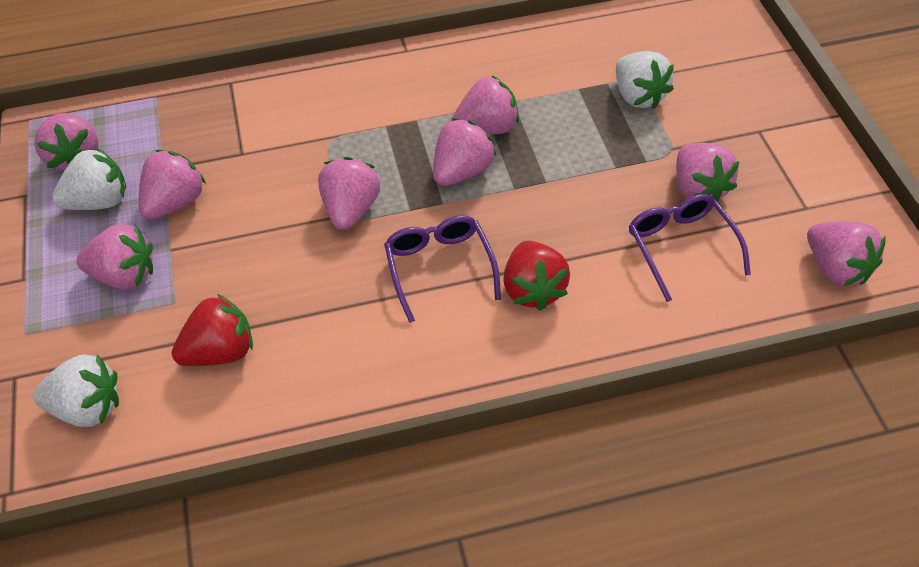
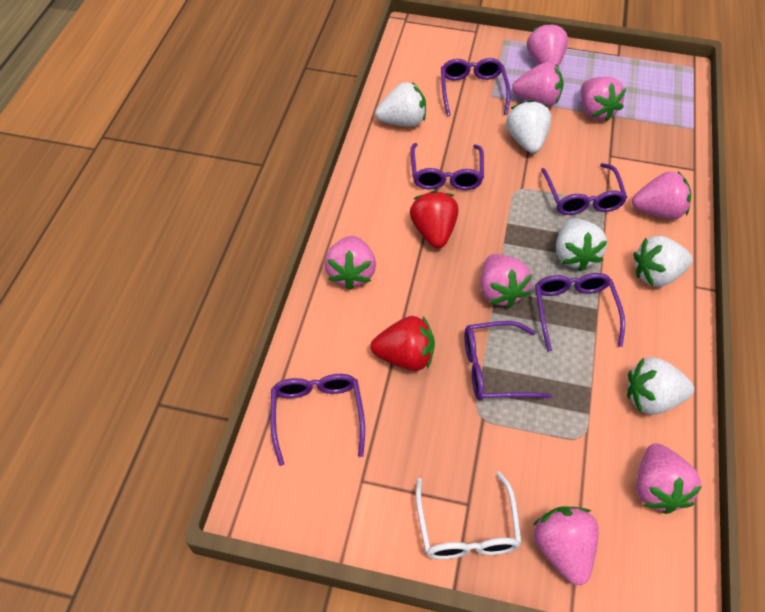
purple glasses: 2 -> 6
white glasses: 0 -> 1
white strawberry: 3 -> 5

